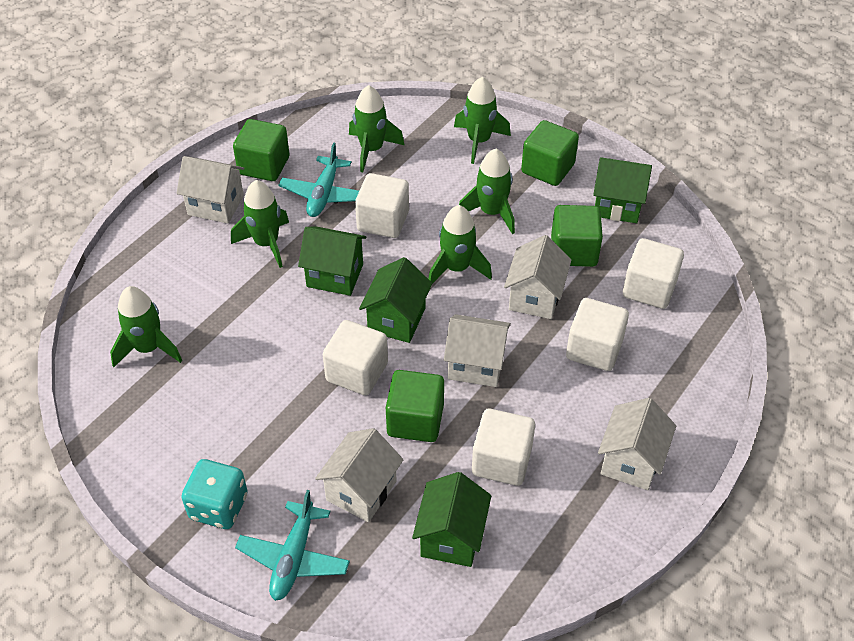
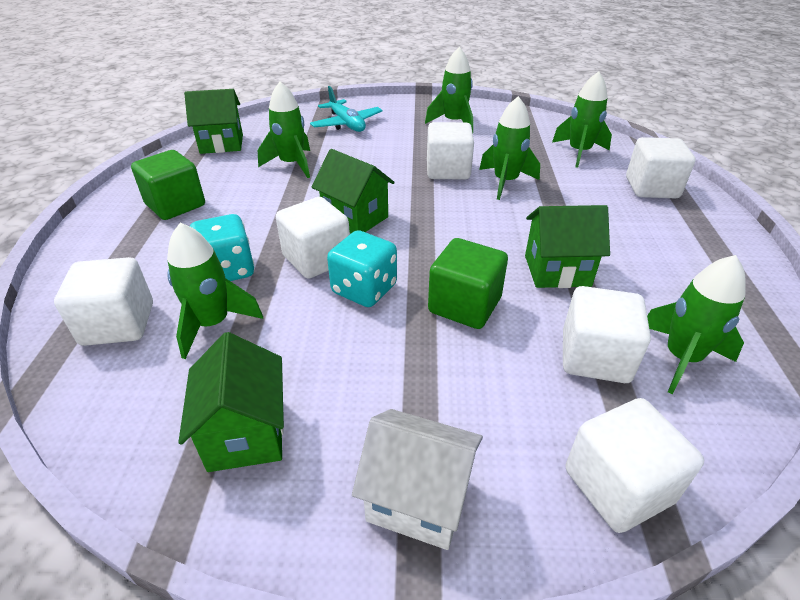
green cube: 4 -> 2
turquoise dice: 1 -> 2
turquoise plane: 2 -> 1
white cube: 5 -> 6
white house: 5 -> 1

